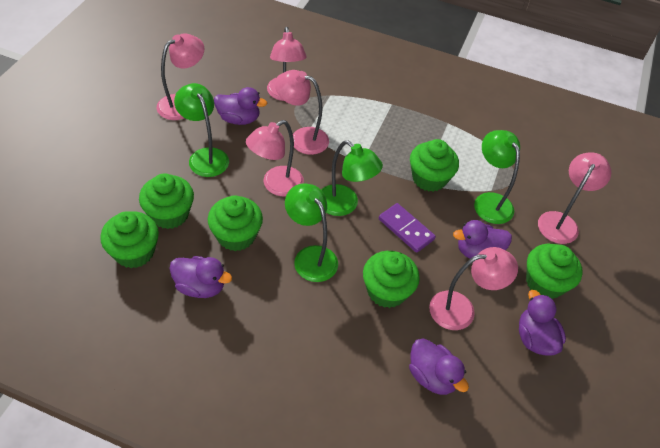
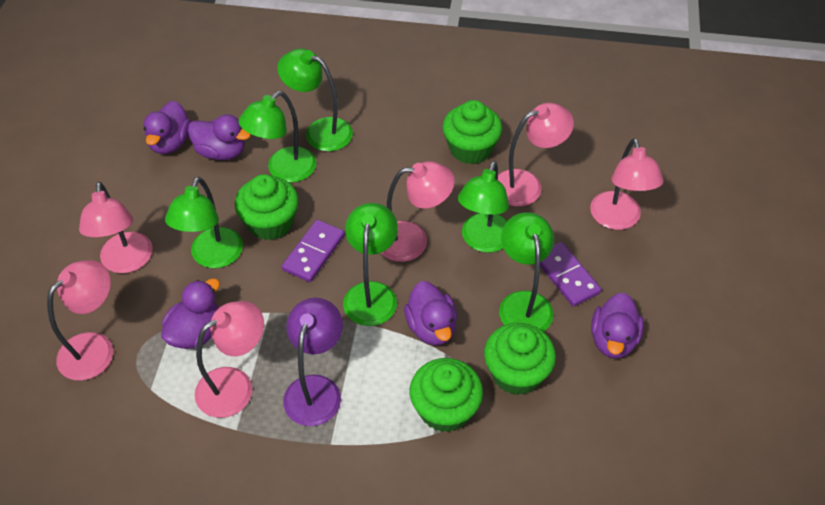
green cupcake: 6 -> 4
green lamp: 4 -> 6
purple domino: 1 -> 2
purple lamp: 0 -> 1

